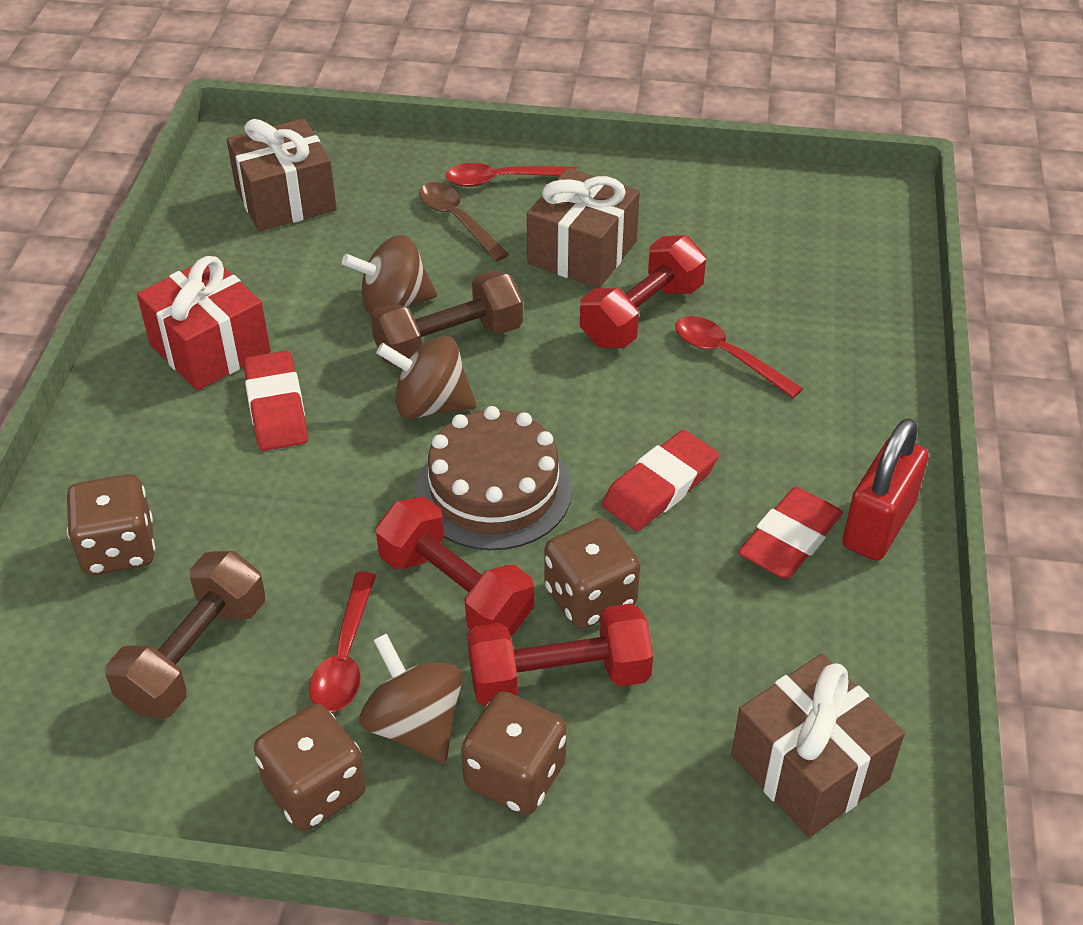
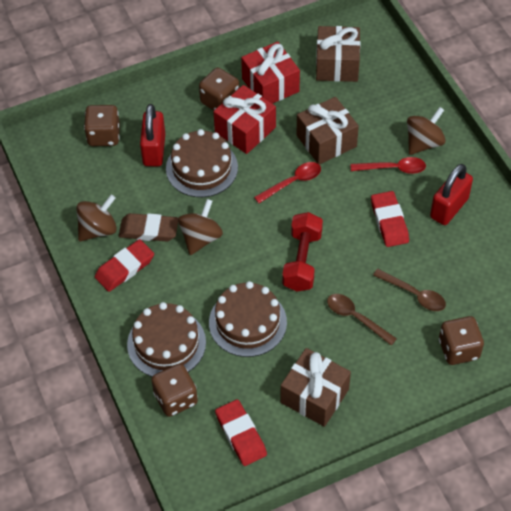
brown cake: 1 -> 3
brown dumbbell: 2 -> 0
brown eraser: 0 -> 1
brown spoon: 1 -> 2
red dumbbell: 3 -> 1
red gift: 1 -> 2
red padlock: 1 -> 2
red spoon: 3 -> 2

